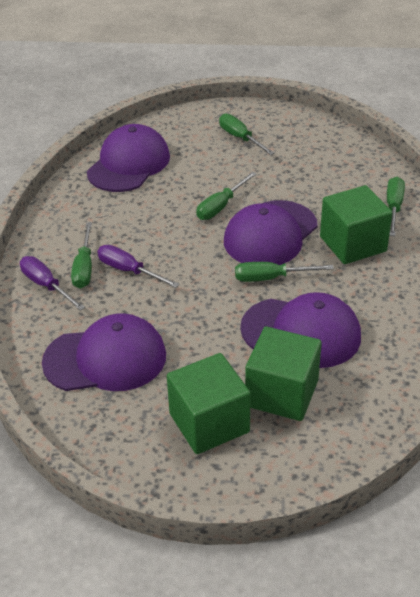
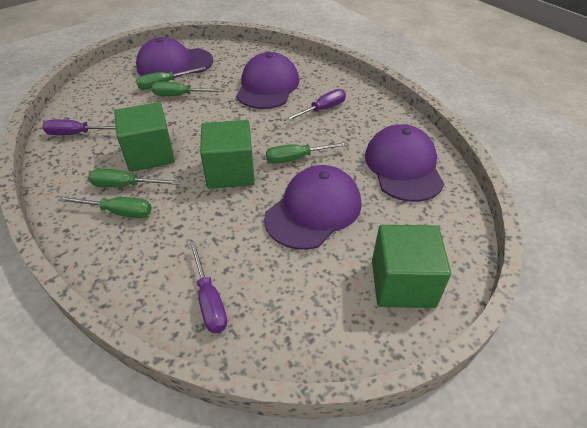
purple screwdriver: 2 -> 3

